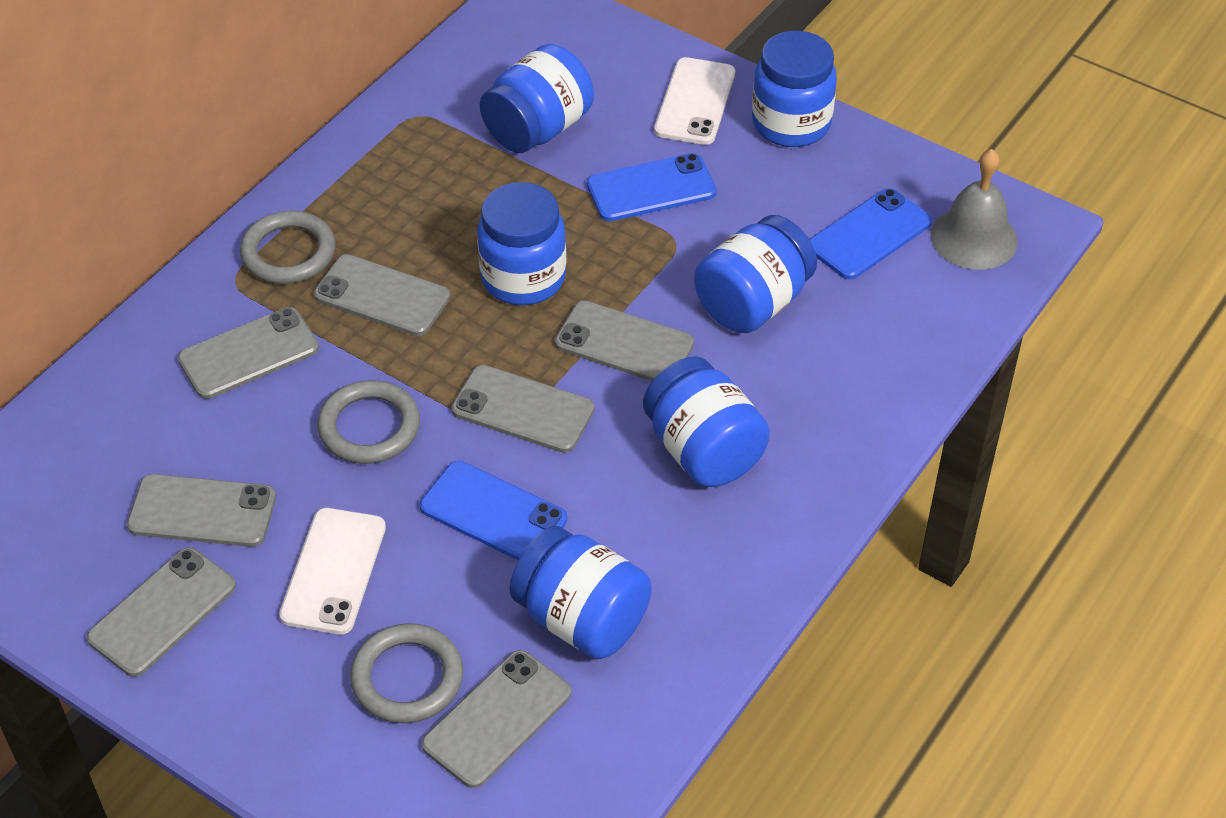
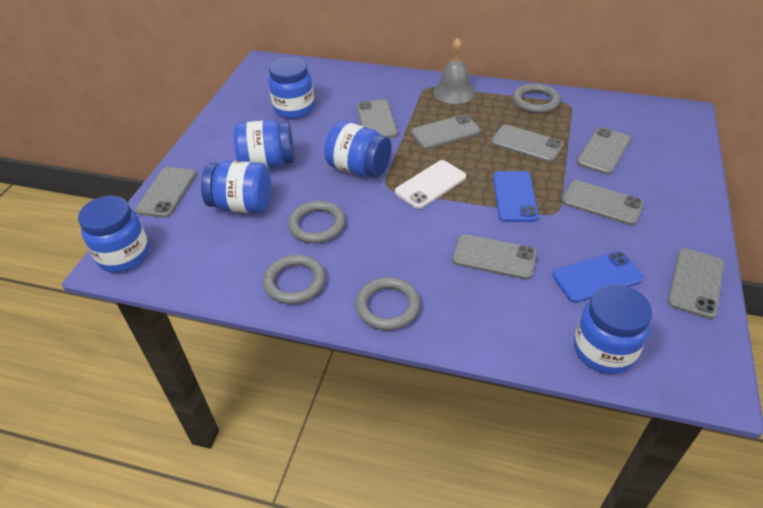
blue phone: 3 -> 2
grey phone: 7 -> 8
grey ring: 3 -> 4
white phone: 2 -> 1

